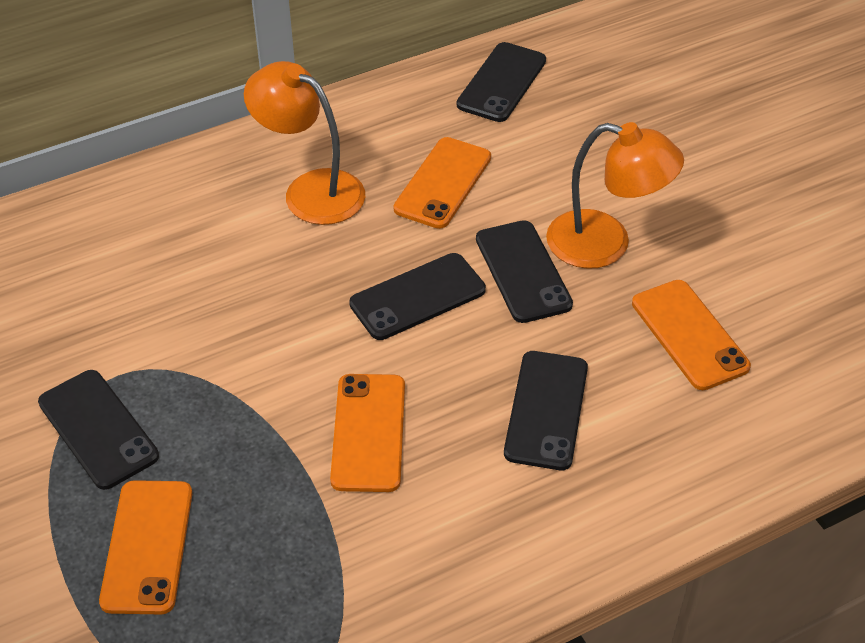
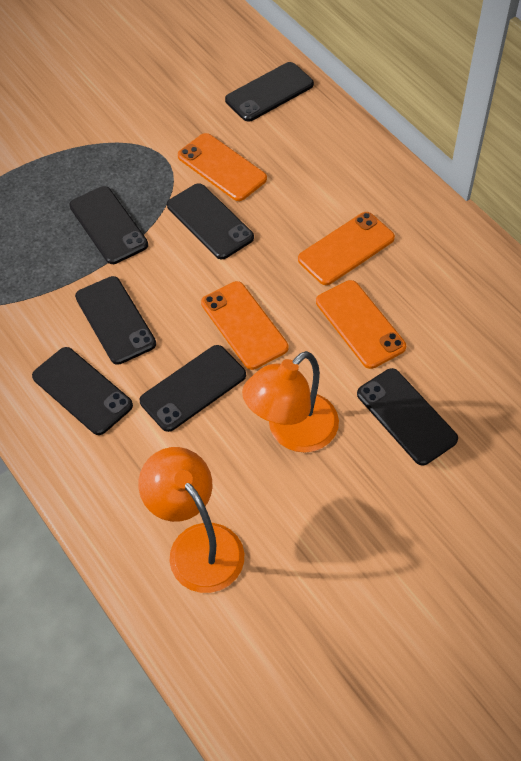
black phone: 5 -> 7

